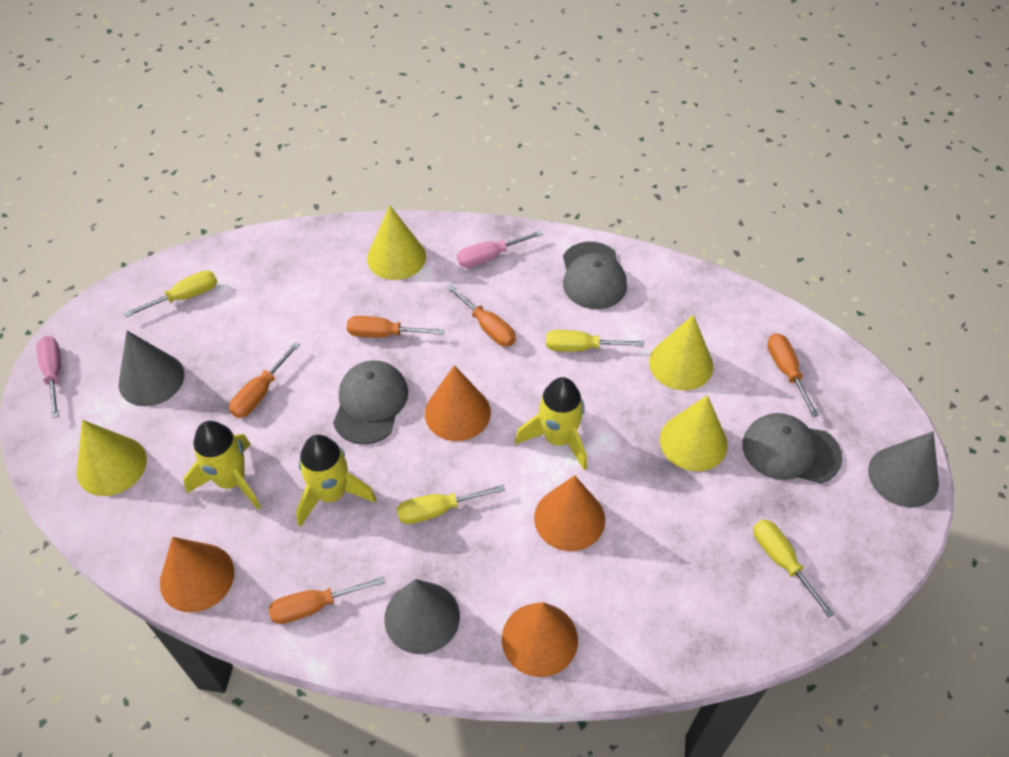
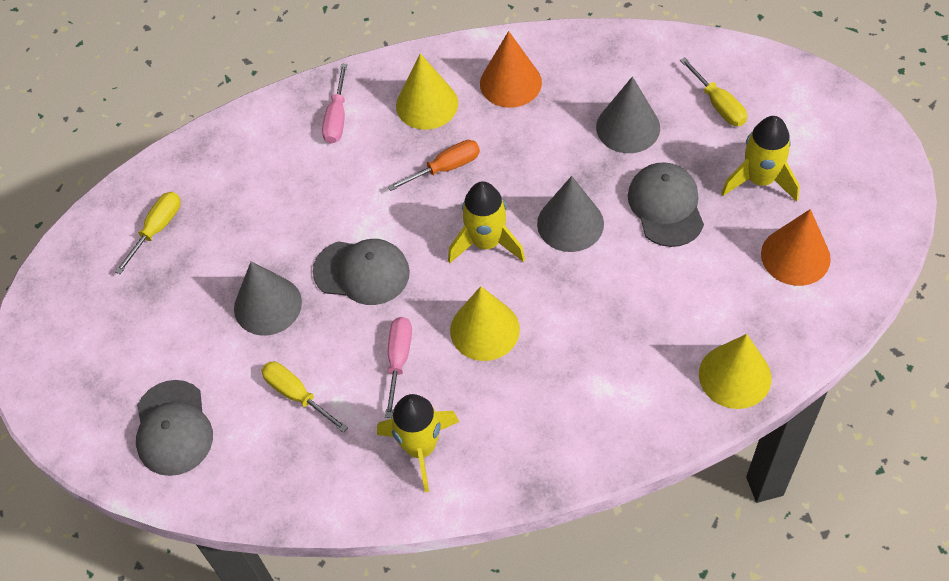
orange cone: 4 -> 2
orange screwdriver: 5 -> 1
yellow cone: 4 -> 3
yellow screwdriver: 4 -> 3

